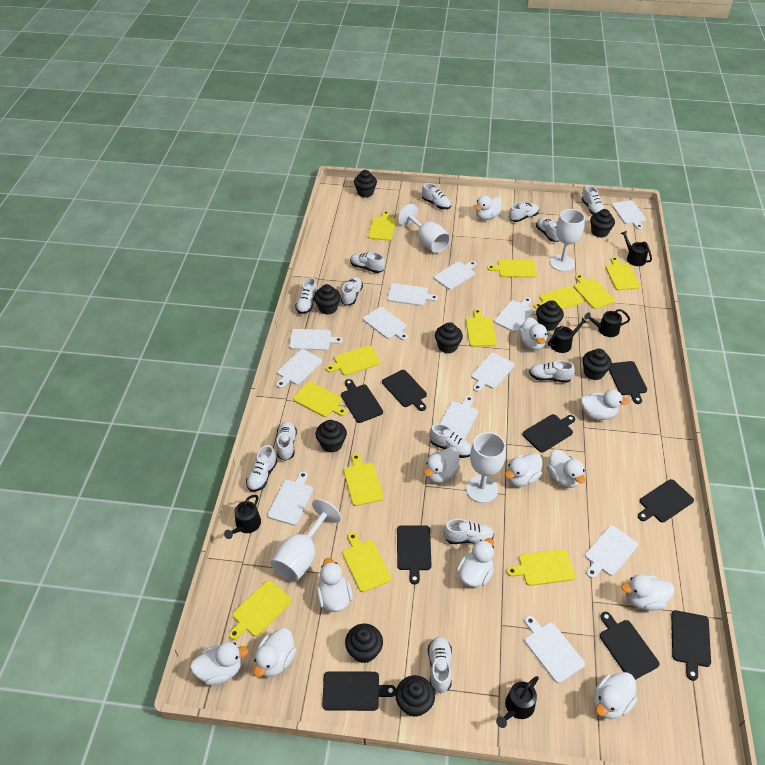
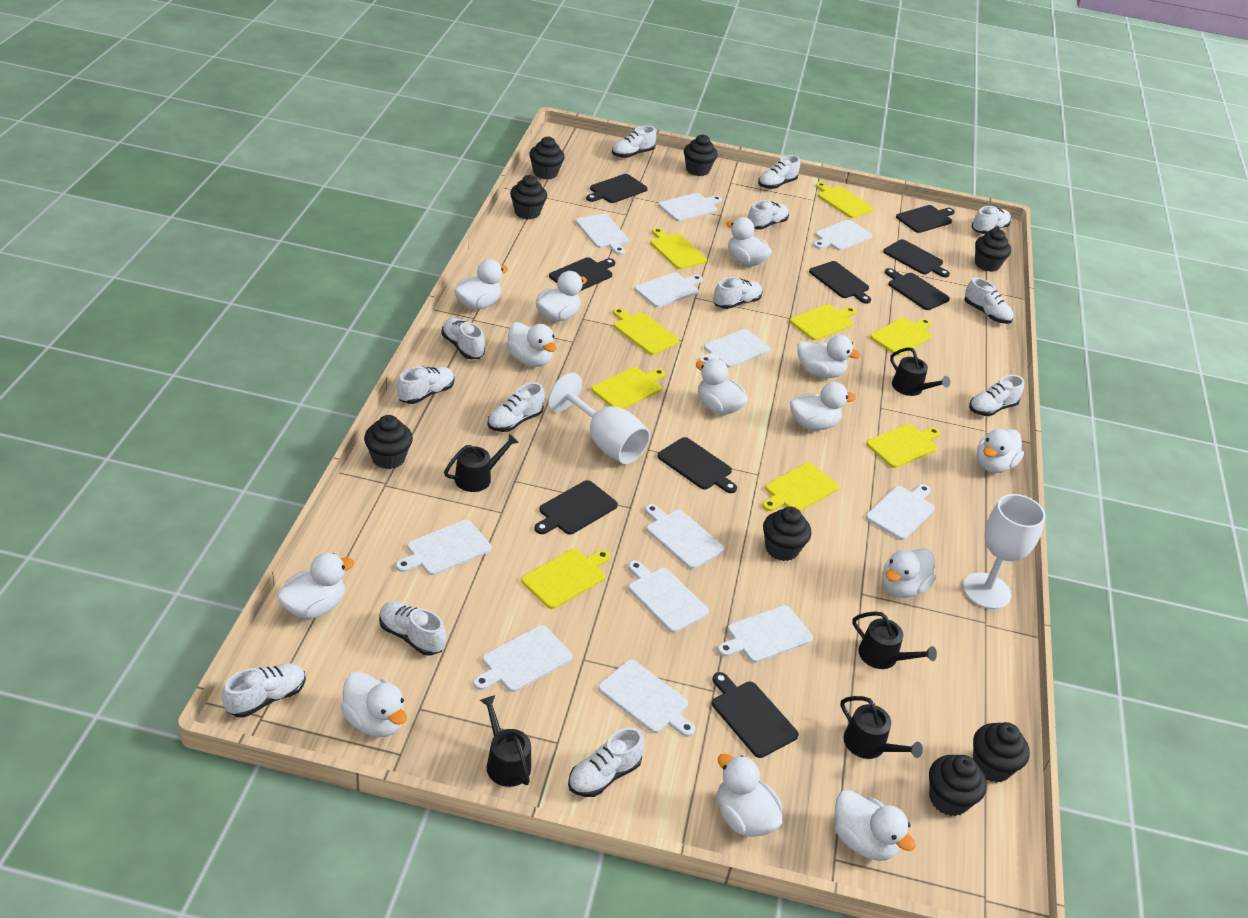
black cupcake: 9 -> 8
white duck: 12 -> 13
white goblet: 4 -> 2
yellow cutting board: 12 -> 9

